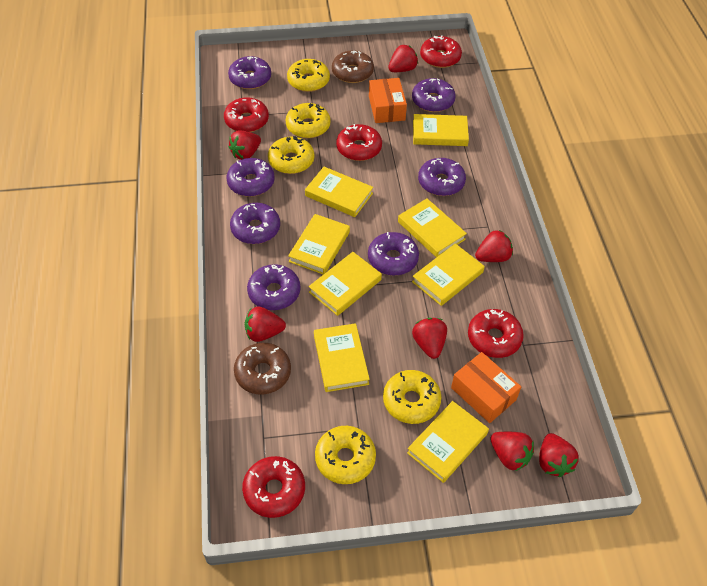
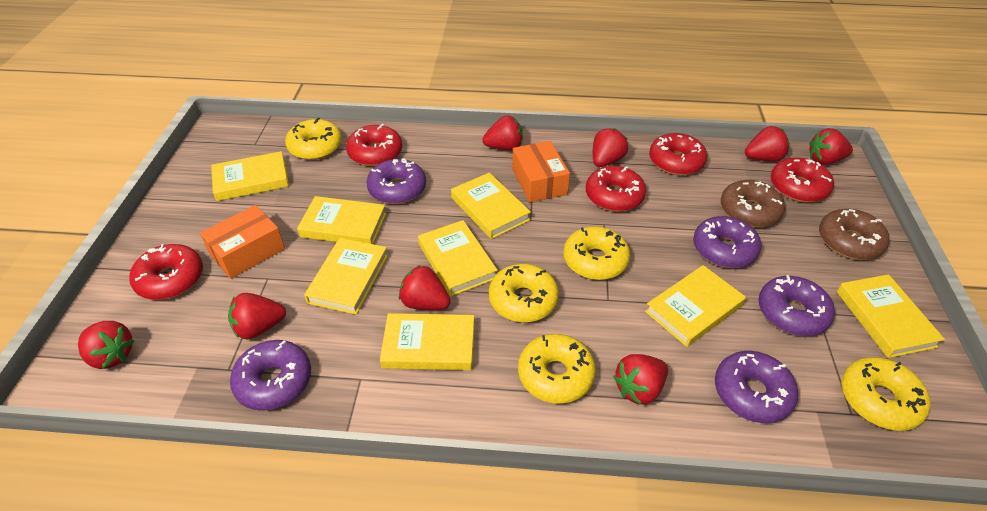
purple donut: 7 -> 5
red strawberry: 7 -> 8

